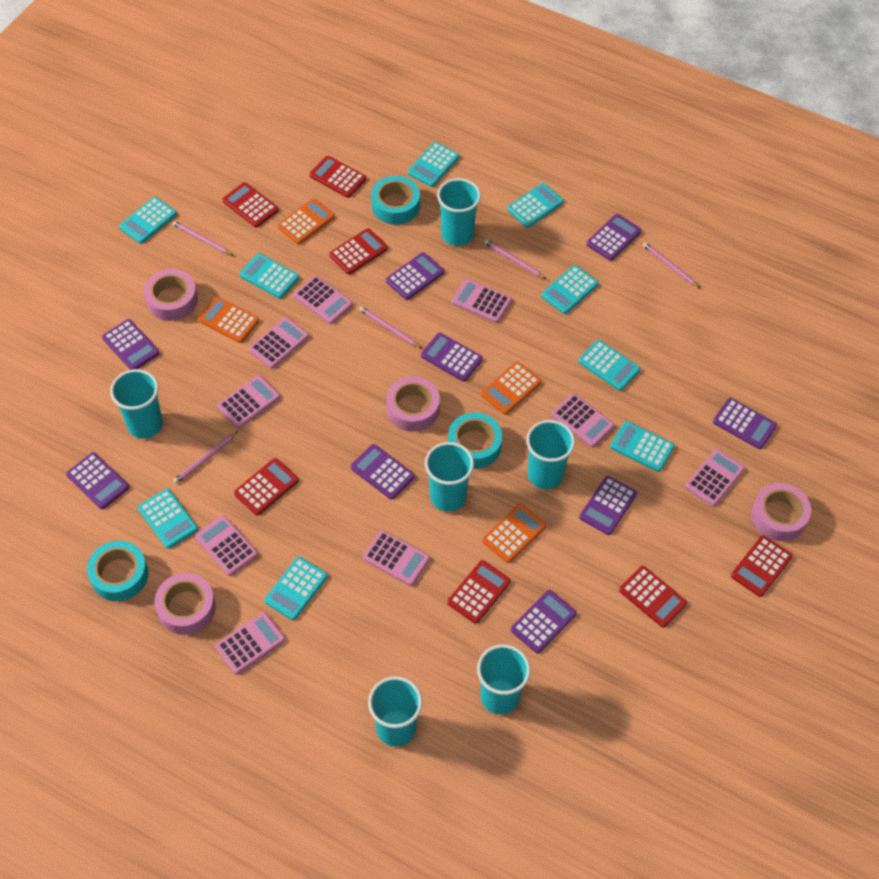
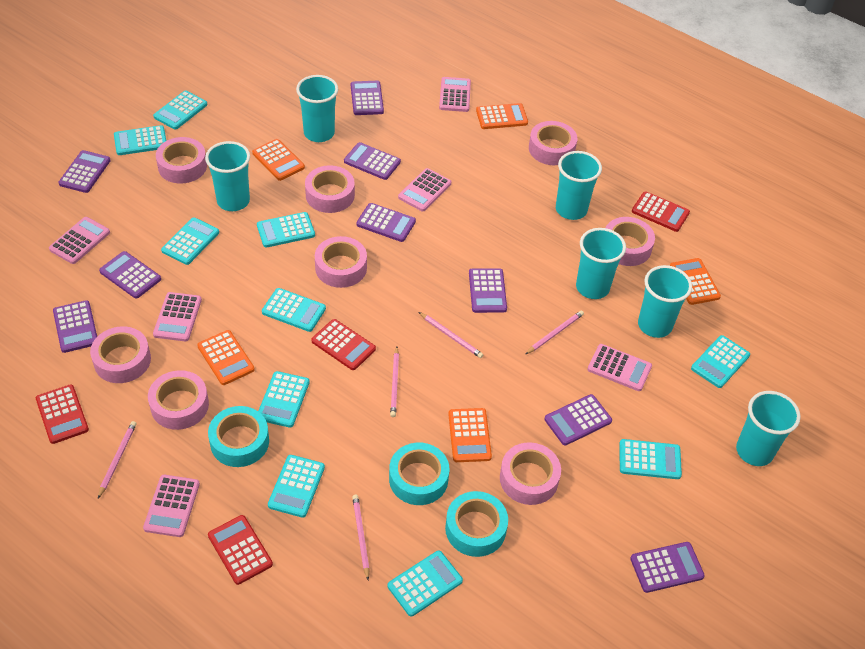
orange calculator: 4 -> 5
pink calculator: 9 -> 6
pink tape: 4 -> 8
red calculator: 7 -> 4
turquoise calculator: 9 -> 10

